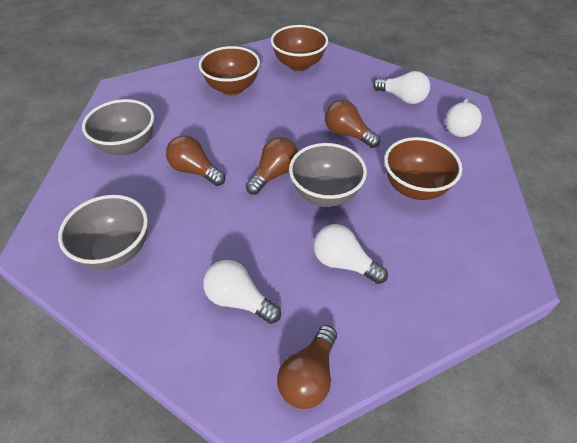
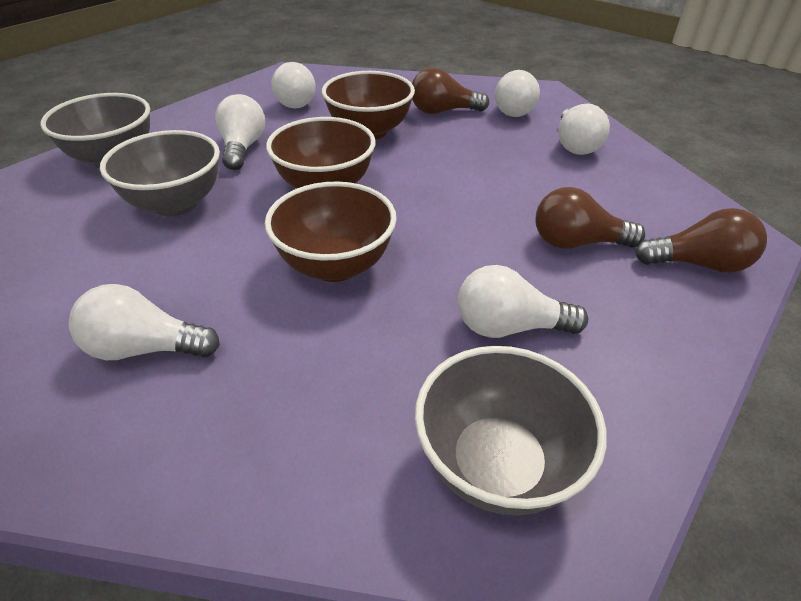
brown light bulb: 4 -> 3
white light bulb: 4 -> 6

